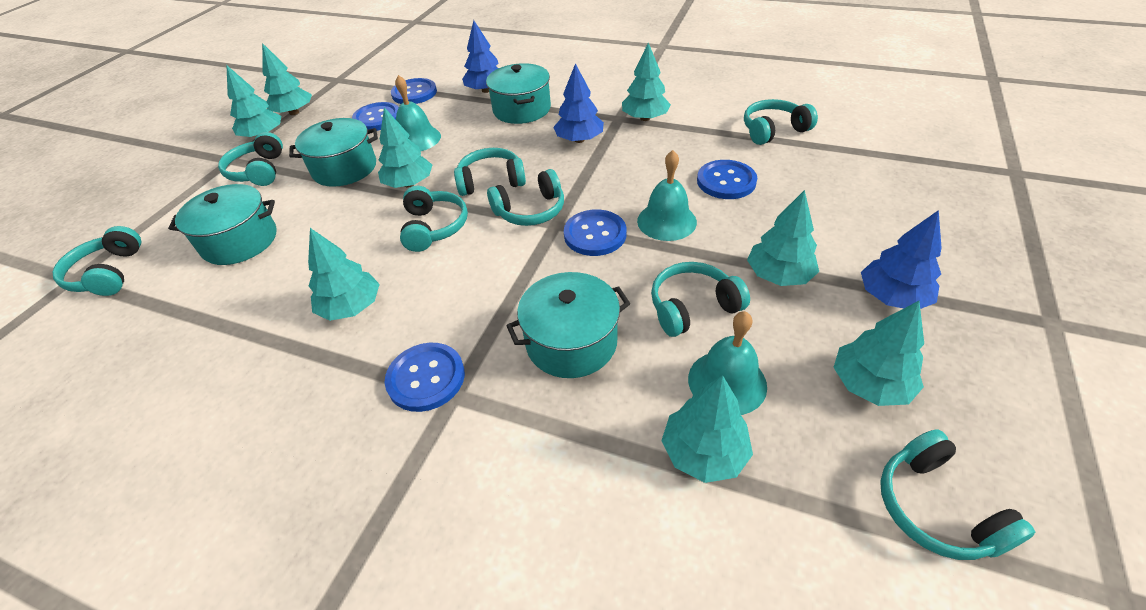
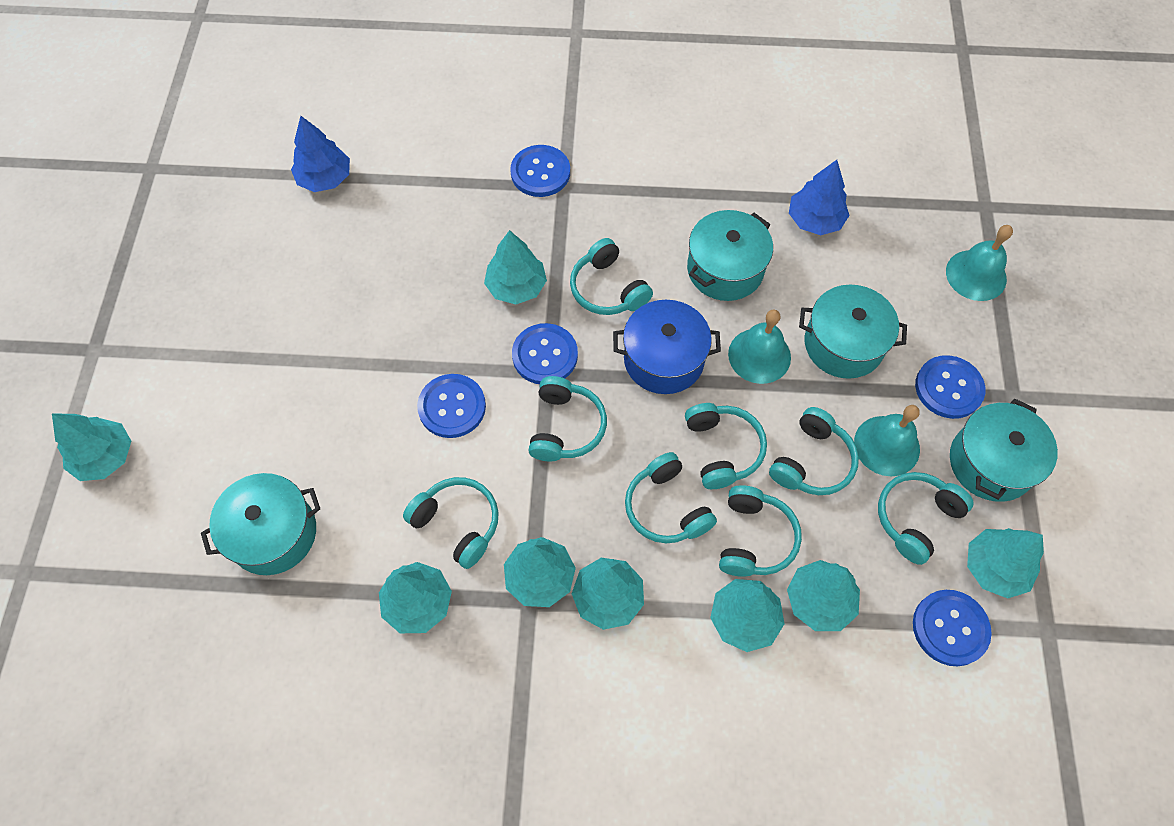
blue pot: 0 -> 1
blue tree: 3 -> 2

